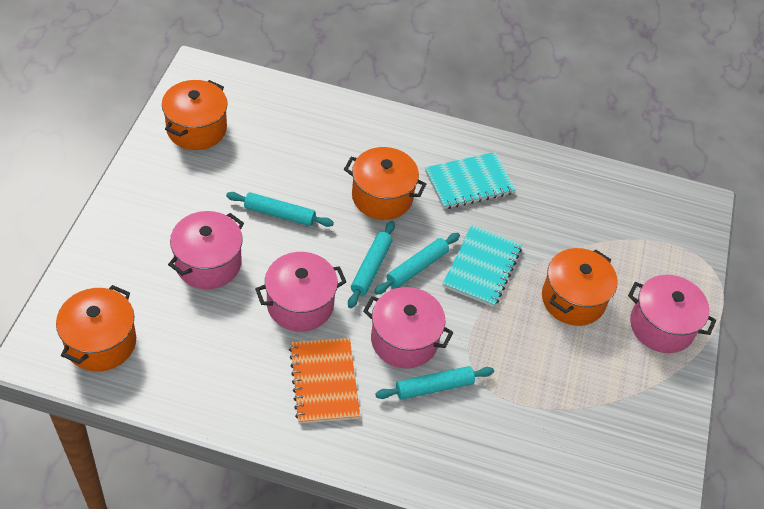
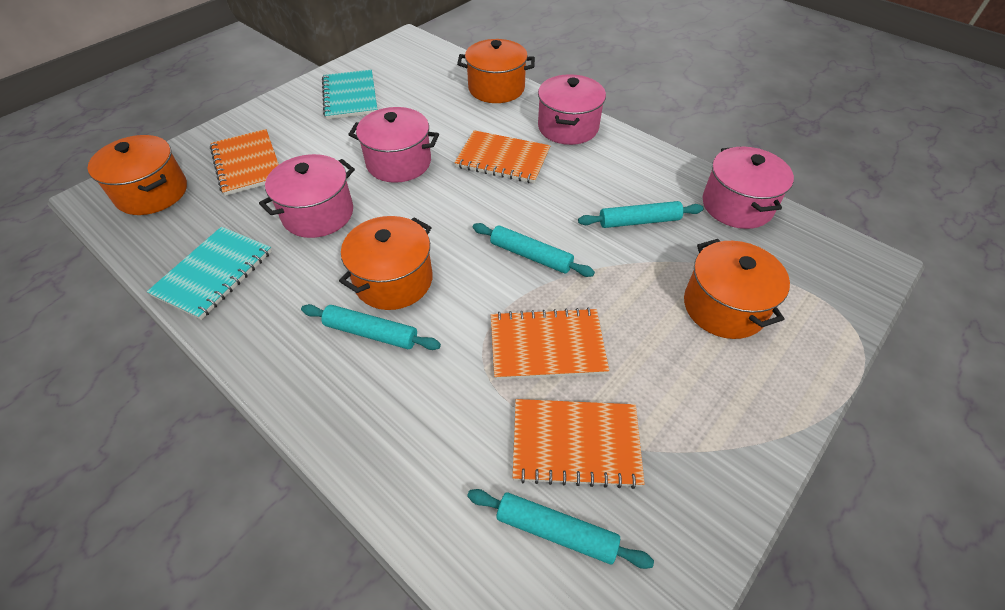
orange notebook: 1 -> 4

